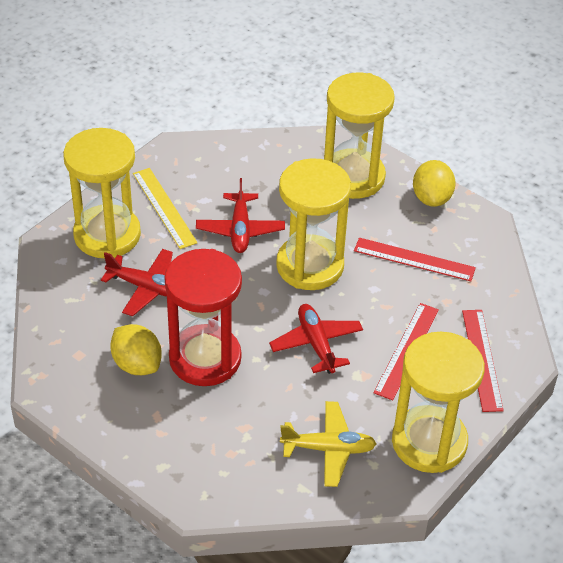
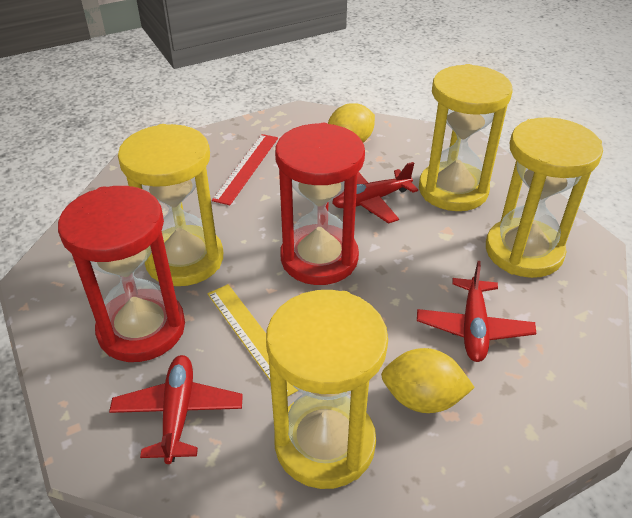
red hourglass: 1 -> 2
red ruler: 3 -> 1
yellow plane: 1 -> 0

